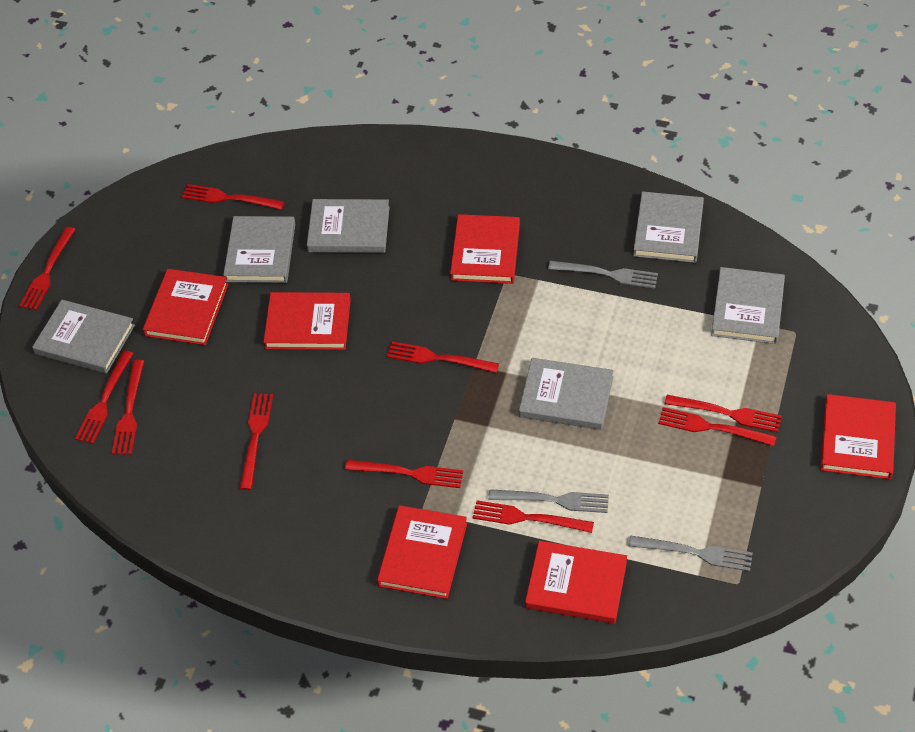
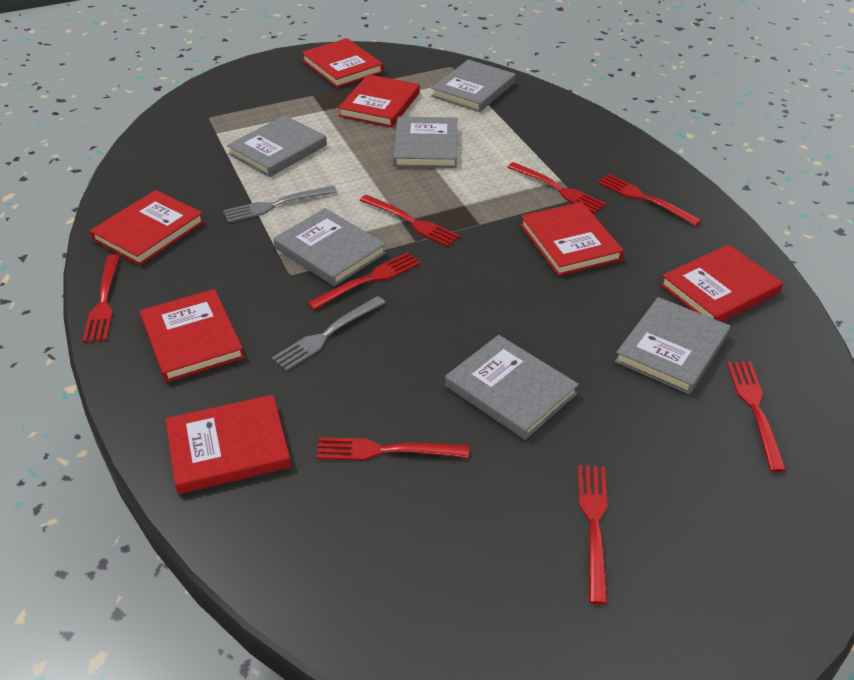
grey fork: 3 -> 2
red book: 6 -> 7
red fork: 10 -> 8

